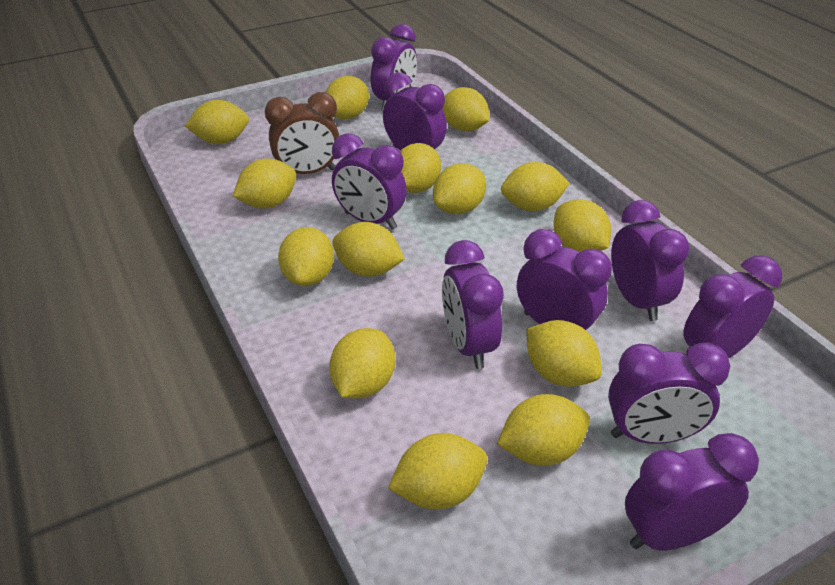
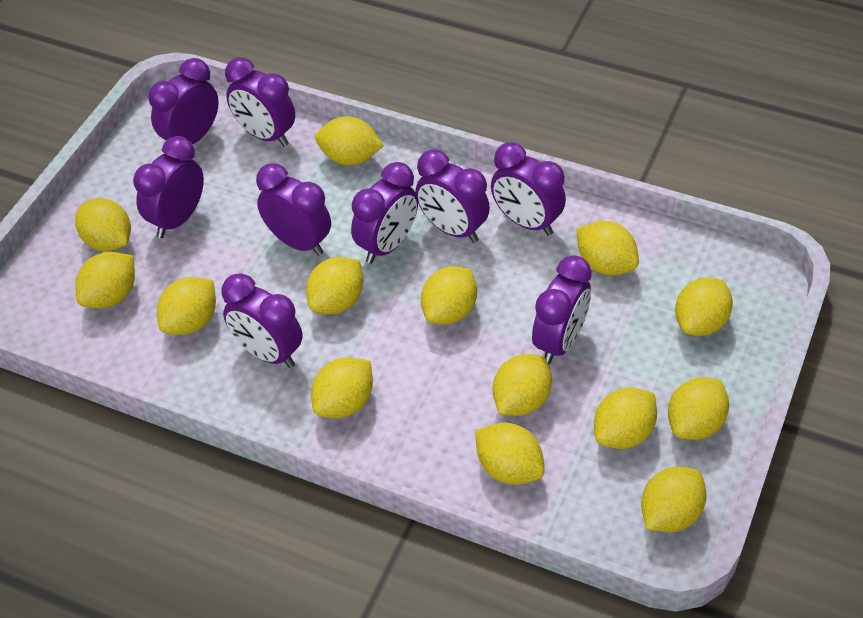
brown clock: 1 -> 0

